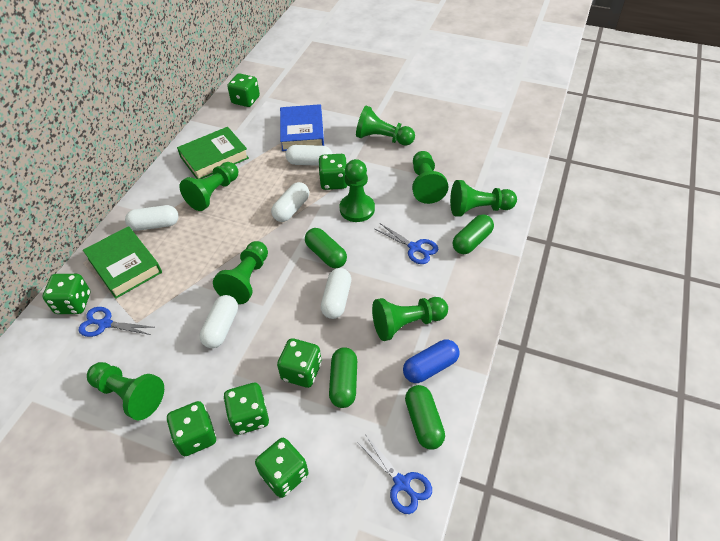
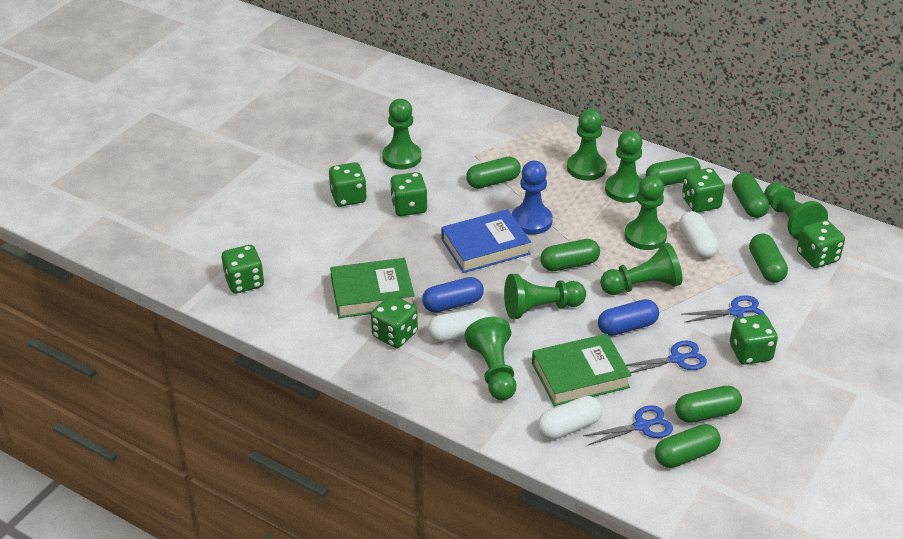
blue capsule: 1 -> 2
blue pawn: 0 -> 1
green capsule: 4 -> 7
white capsule: 5 -> 3

